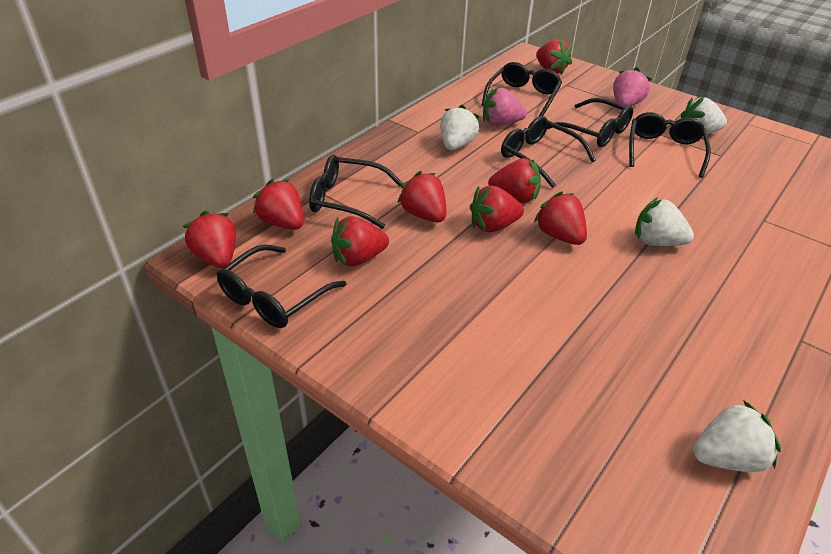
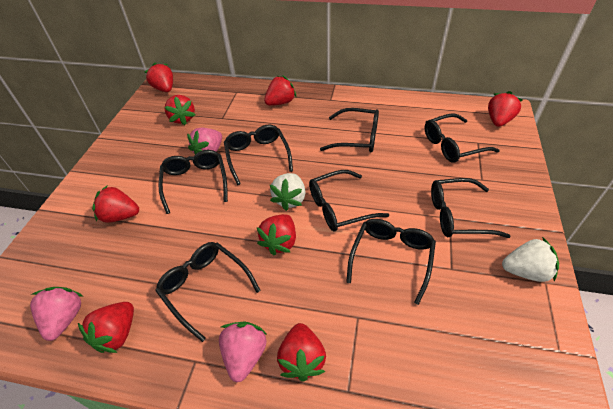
black glasses: 6 -> 8
pink strawberry: 2 -> 3
white strawberry: 4 -> 2

